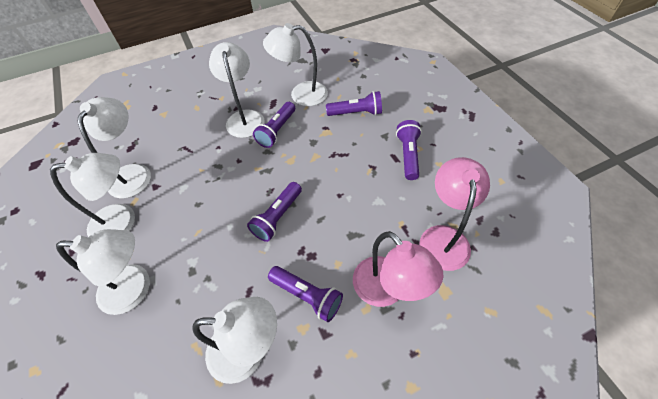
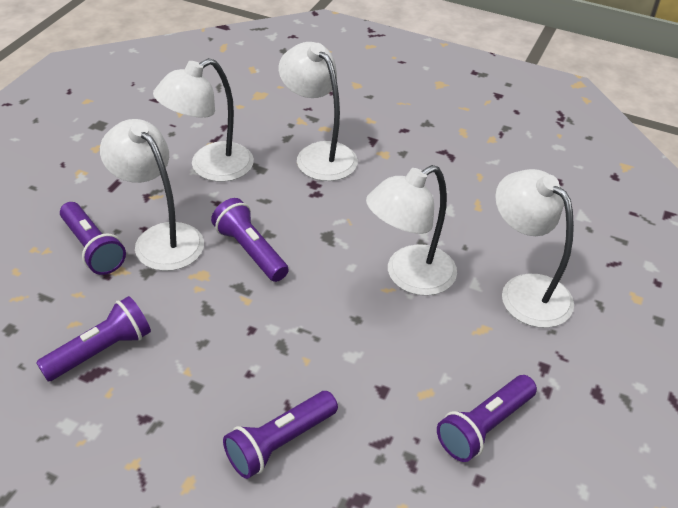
pink lamp: 2 -> 0
white lamp: 6 -> 5

